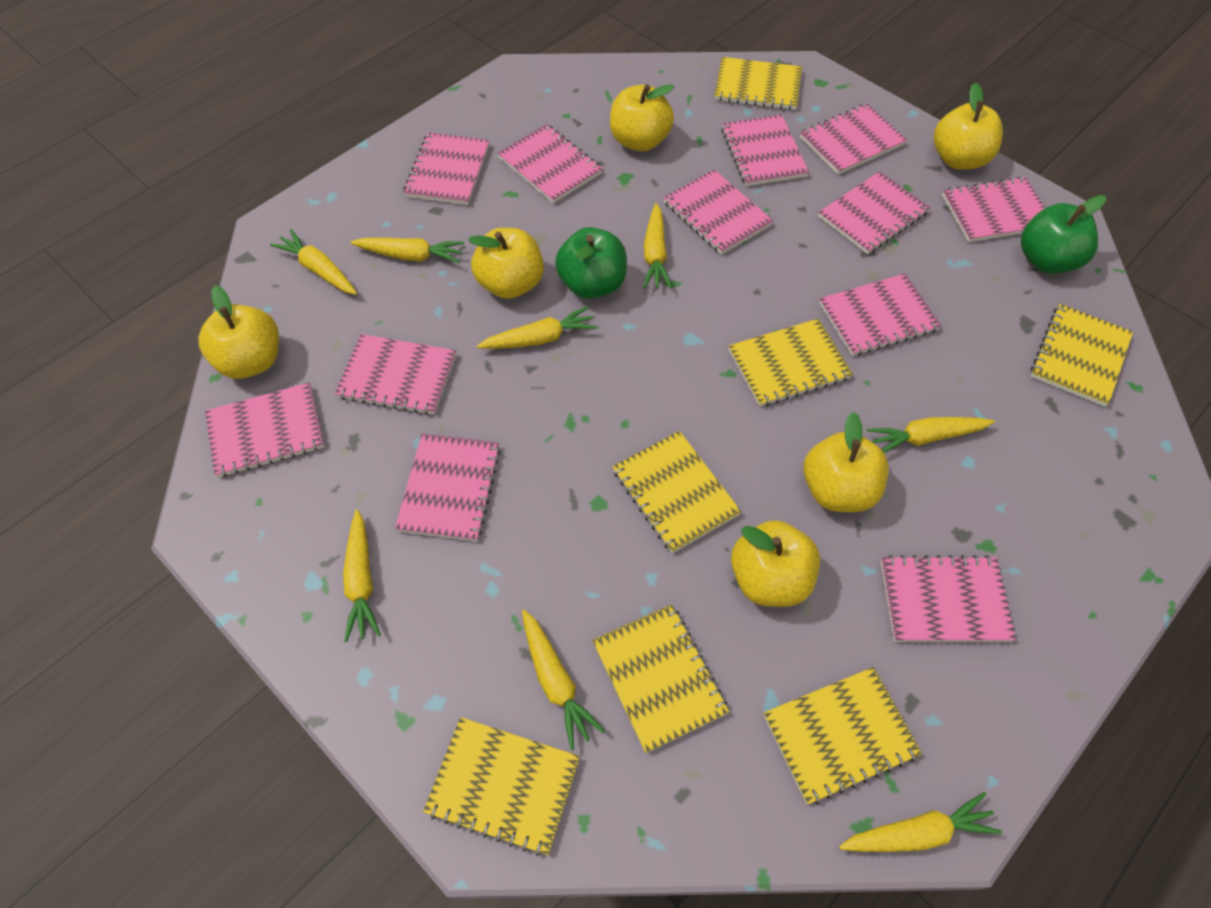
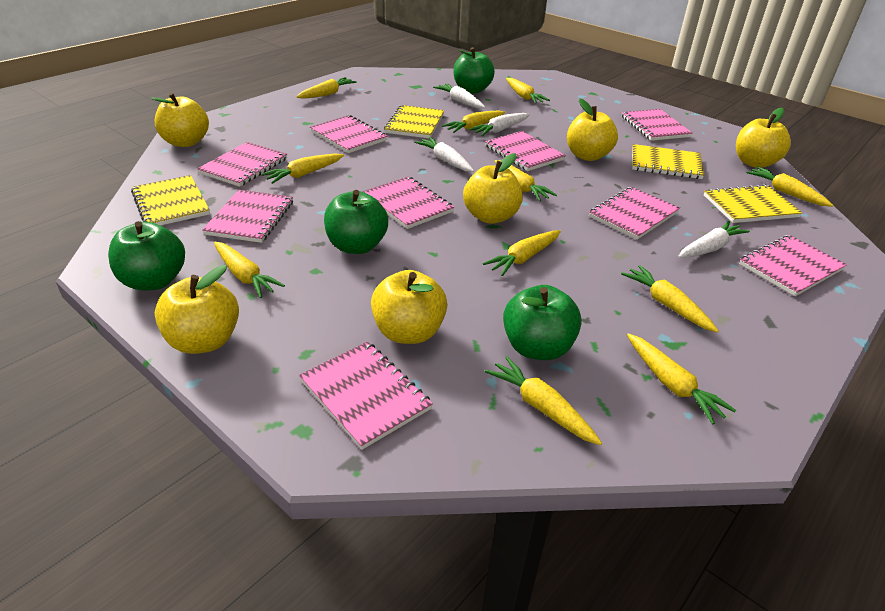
green apple: 2 -> 4
pink notebook: 12 -> 9
white carrot: 0 -> 4
yellow carrot: 8 -> 11
yellow notebook: 7 -> 4

